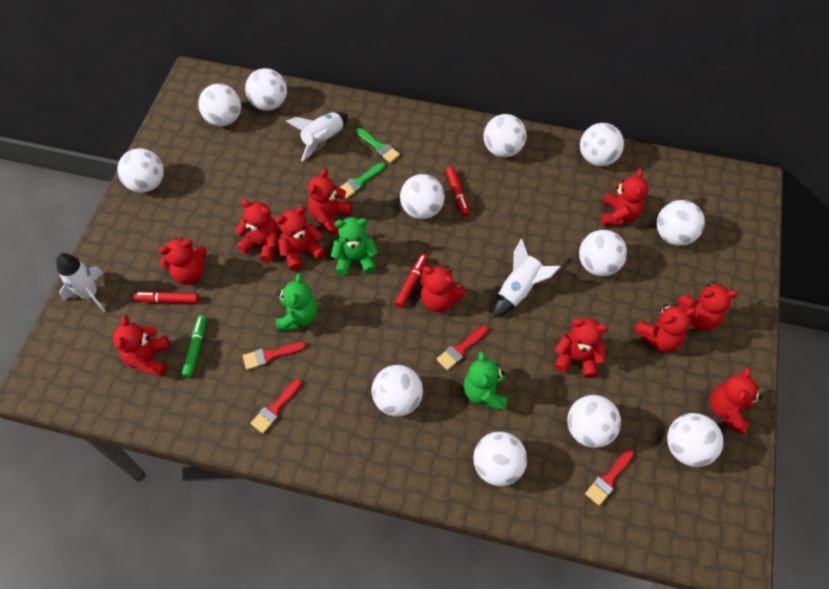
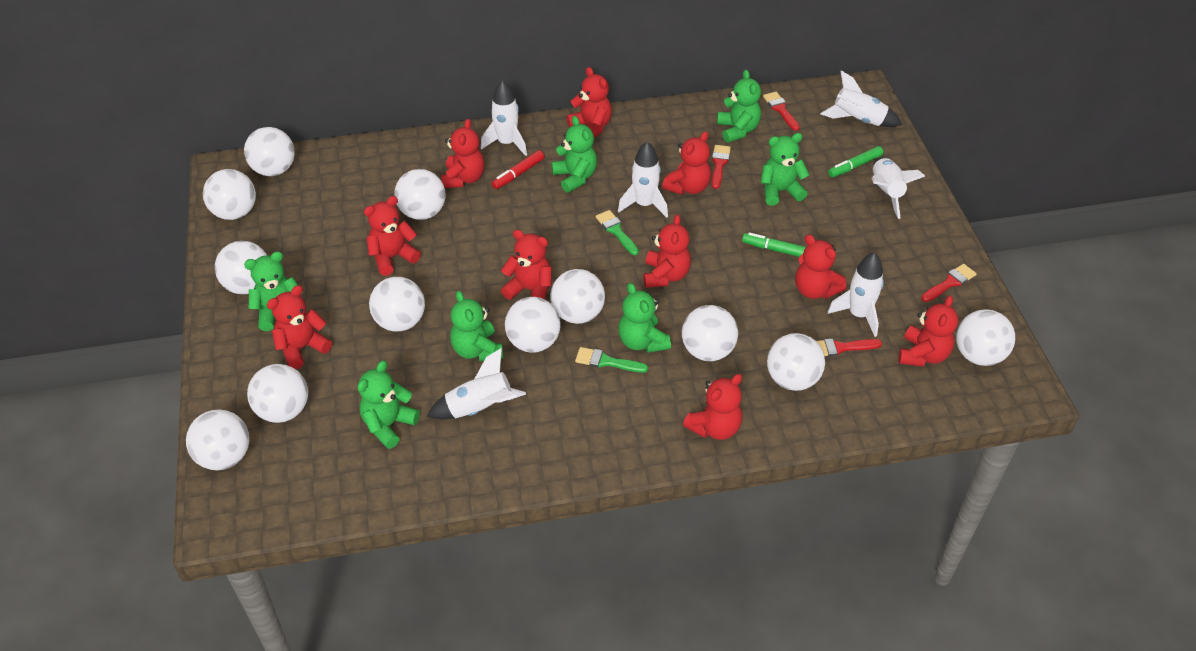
green marker: 1 -> 2
green teddy bear: 3 -> 7
red marker: 3 -> 1
red teddy bear: 11 -> 10
white rocket: 3 -> 6

